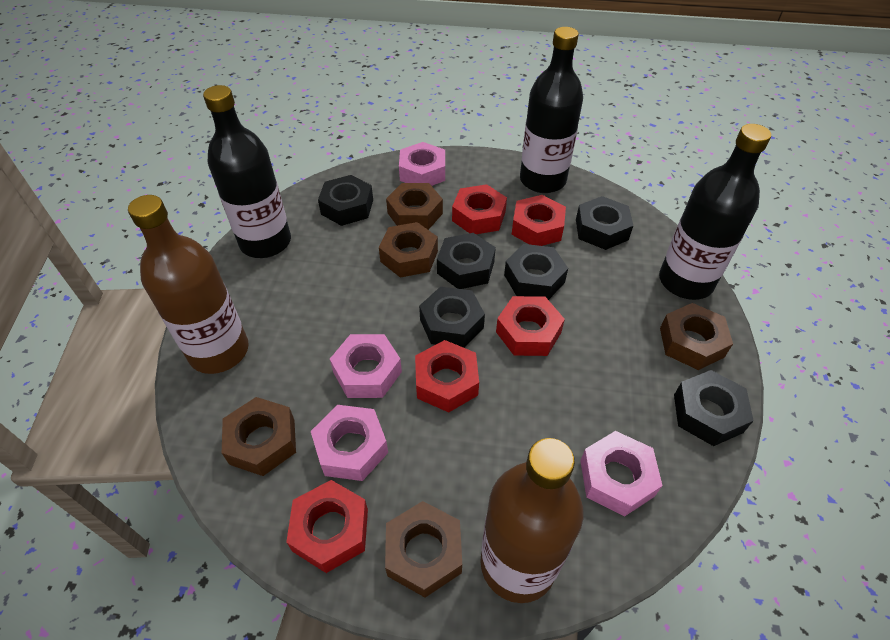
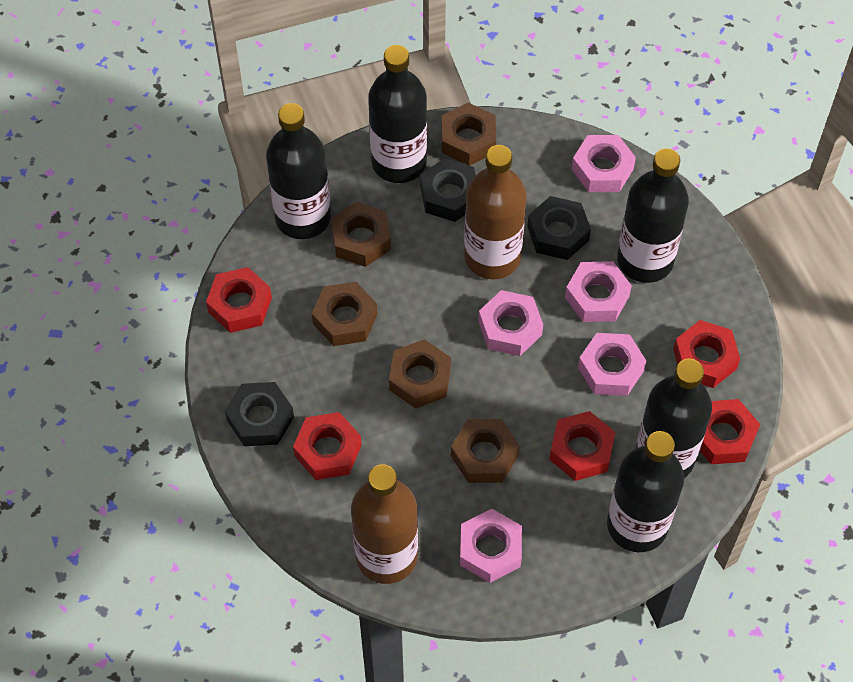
black bottle: 3 -> 5
black nut: 6 -> 3
pink nut: 4 -> 5

